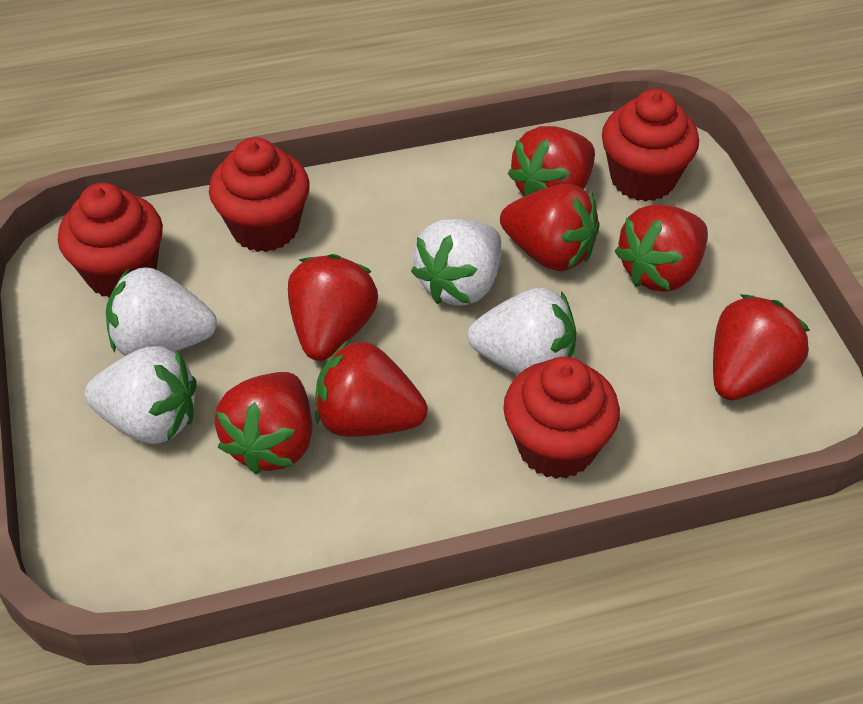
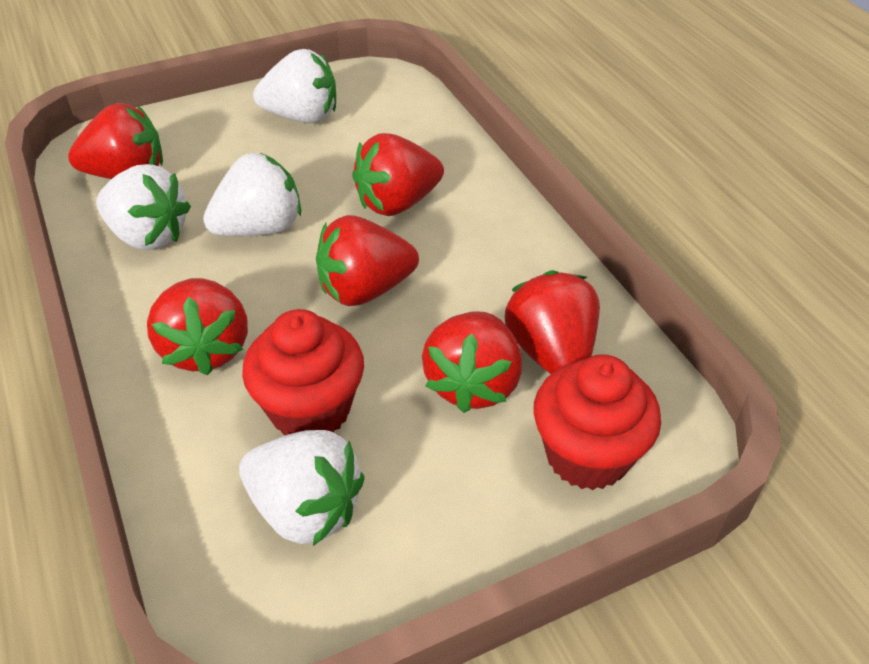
red cupcake: 4 -> 2
red strawberry: 7 -> 6

